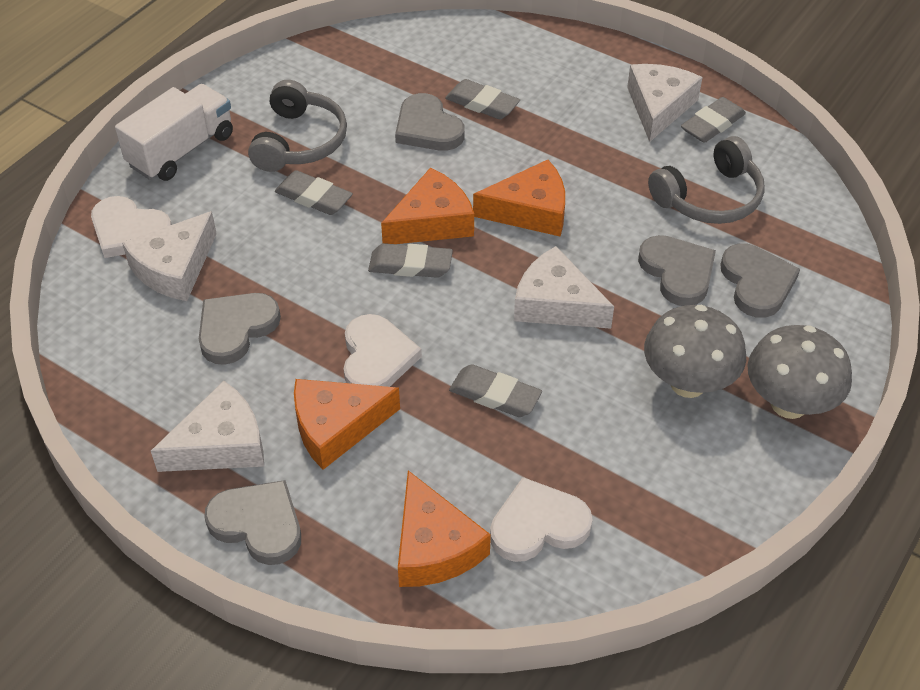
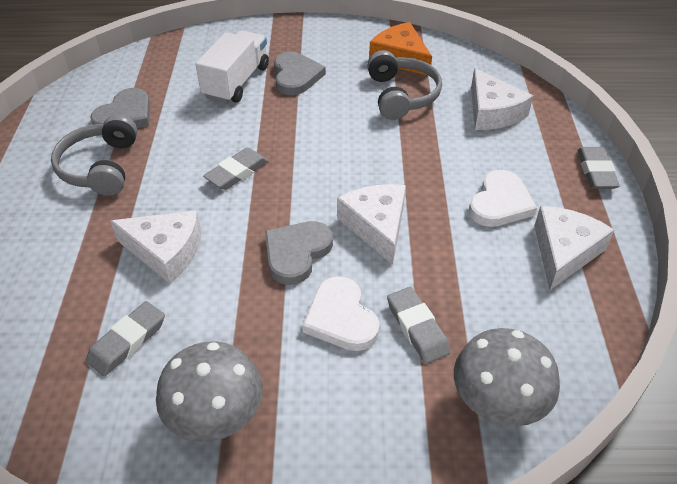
grey eraser: 5 -> 4
grey heart: 5 -> 3
orange cheese: 4 -> 1
white heart: 3 -> 2

